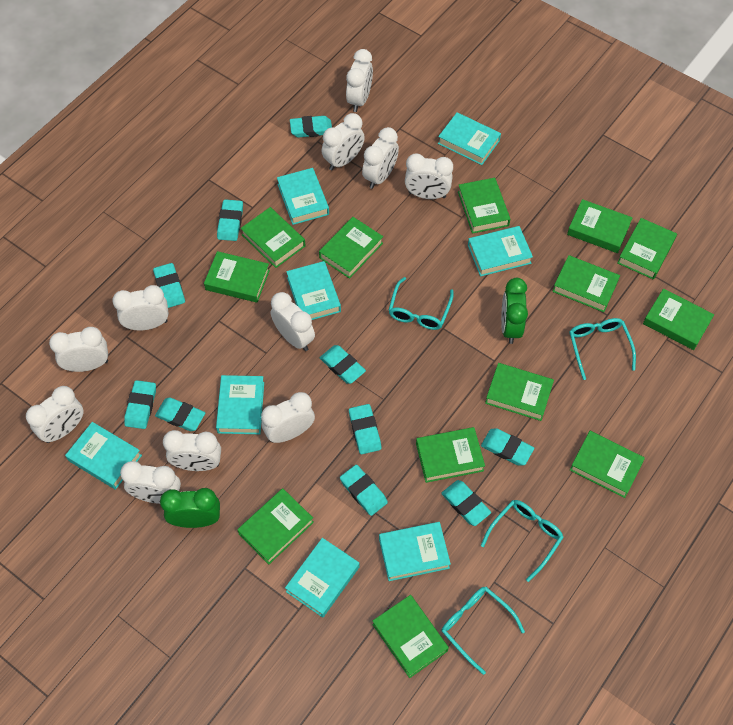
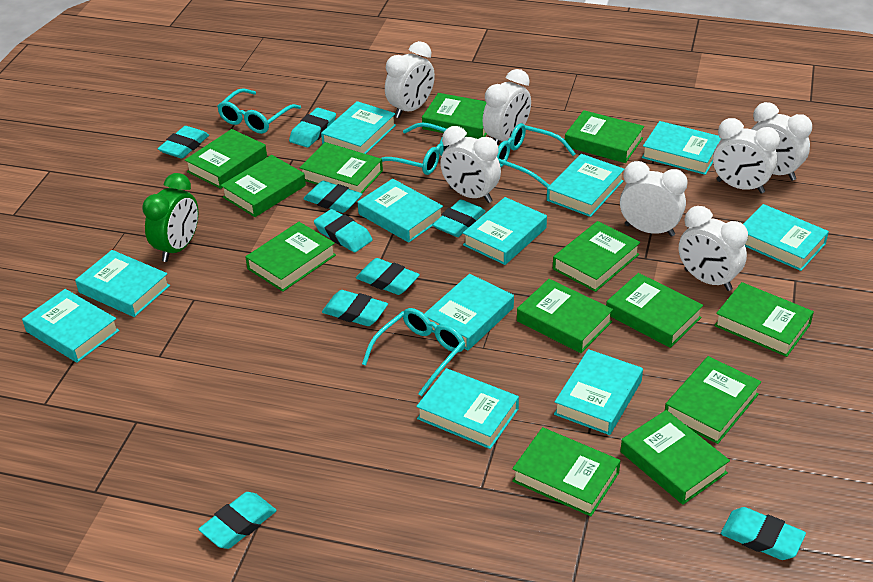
green clock: 2 -> 1
turquoise book: 8 -> 11
turquoise eraser: 10 -> 9
white clock: 11 -> 7

